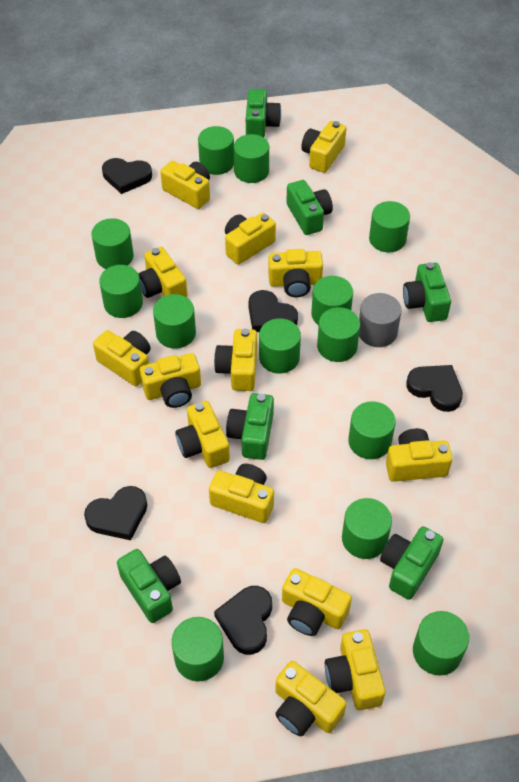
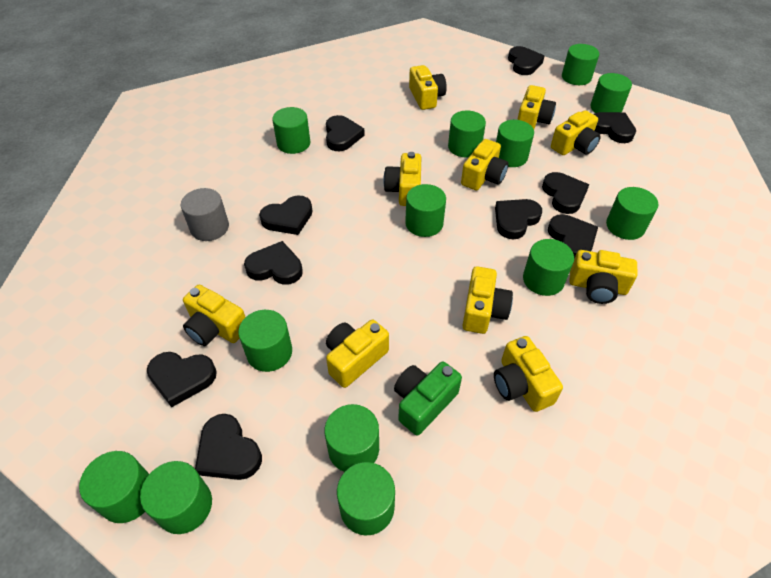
black heart: 5 -> 10
green camera: 6 -> 1
yellow camera: 14 -> 10

